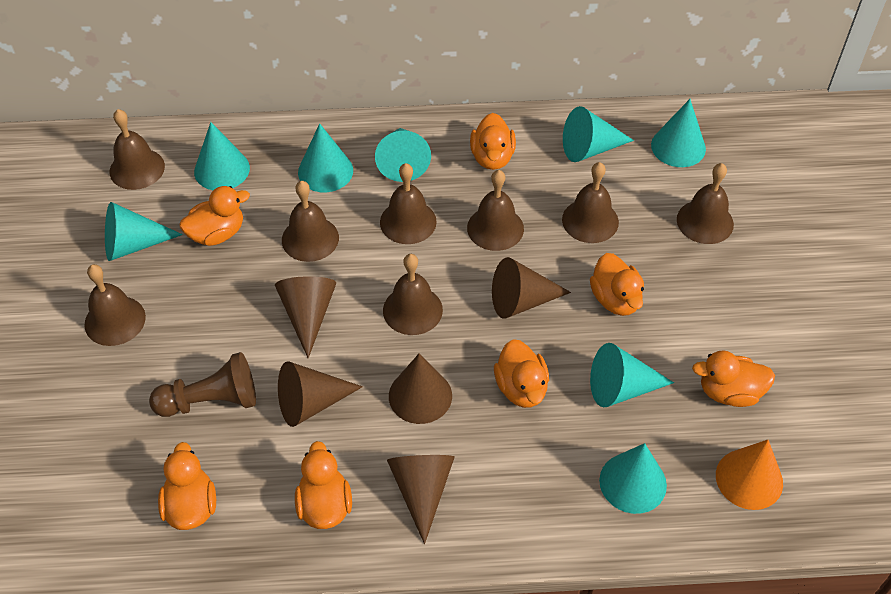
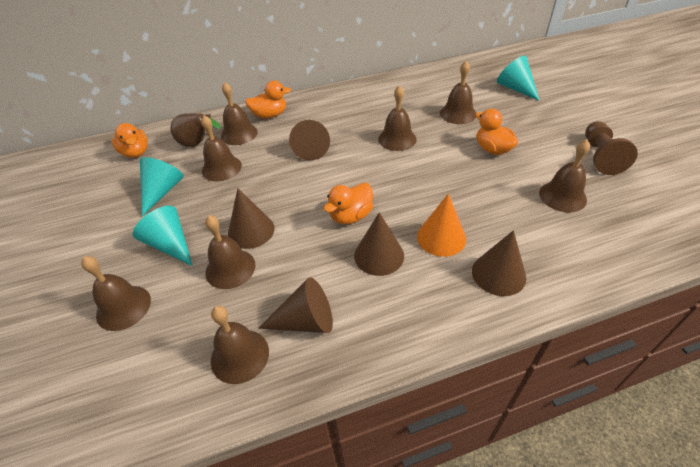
brown pear: 0 -> 1
orange duck: 7 -> 4
turquoise cone: 8 -> 3

